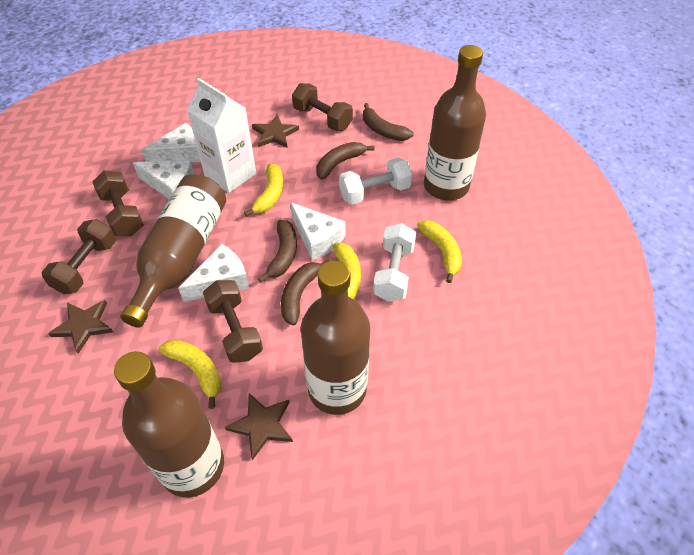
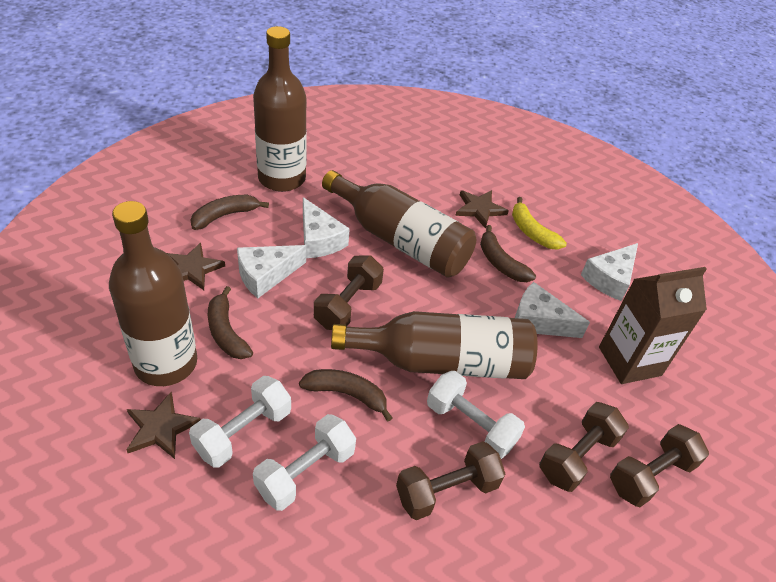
brown carton: 0 -> 1
white carton: 1 -> 0
white dumbbell: 2 -> 3
yellow banana: 4 -> 1

